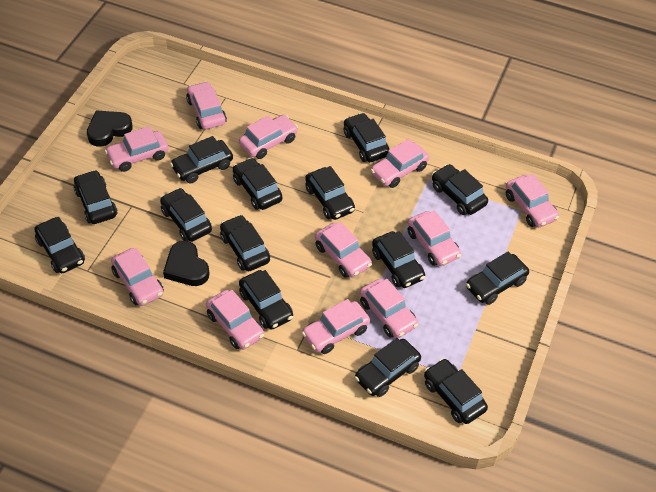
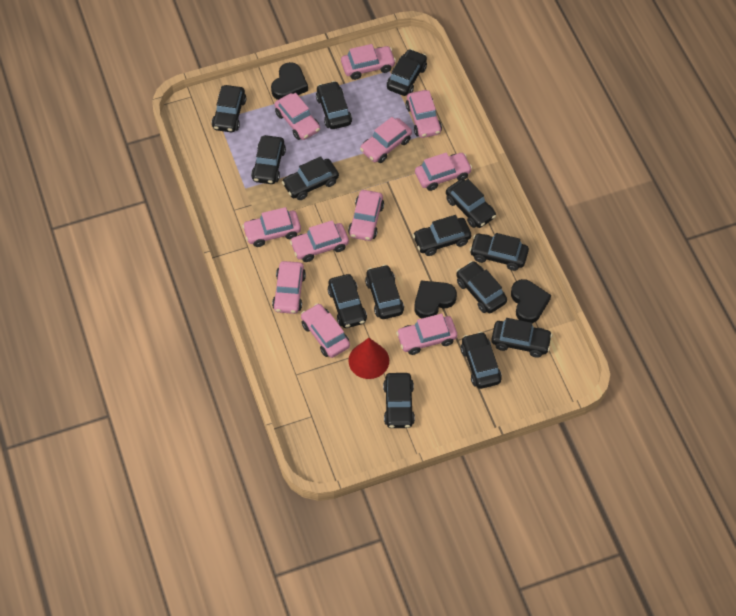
black heart: 2 -> 3
red cone: 0 -> 1

